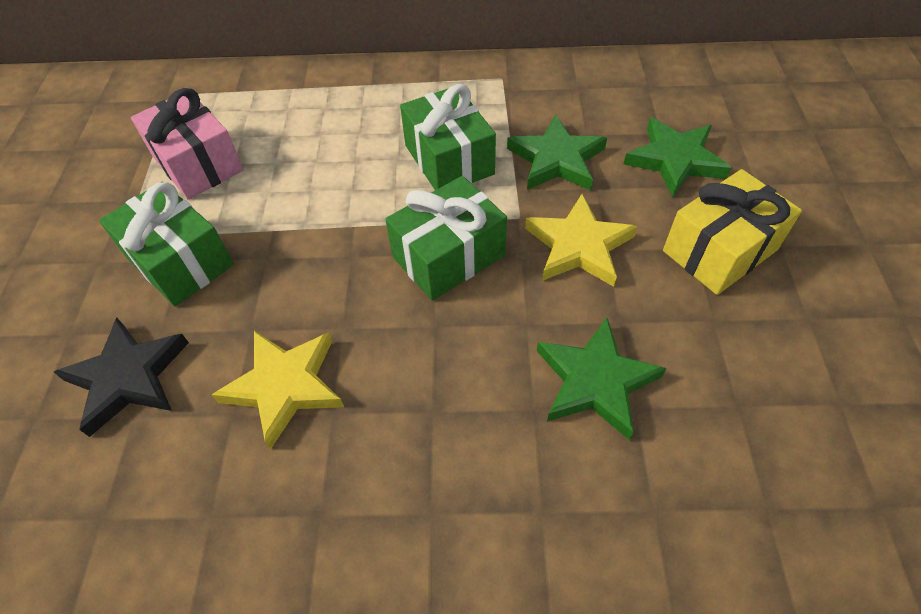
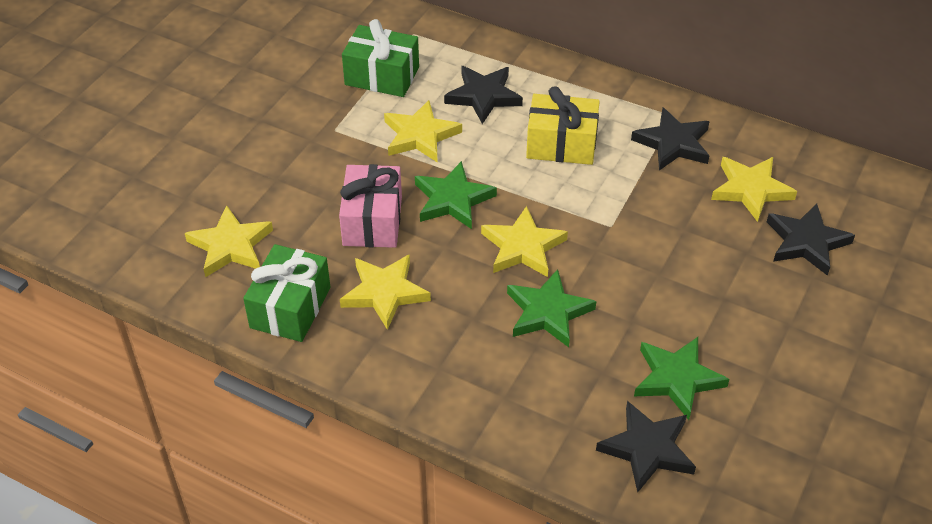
black star: 1 -> 4
green gift: 3 -> 2
yellow star: 2 -> 5

